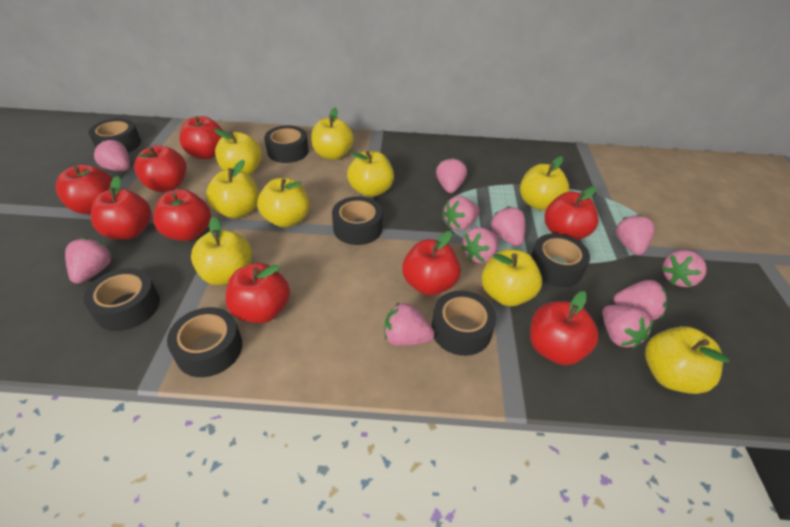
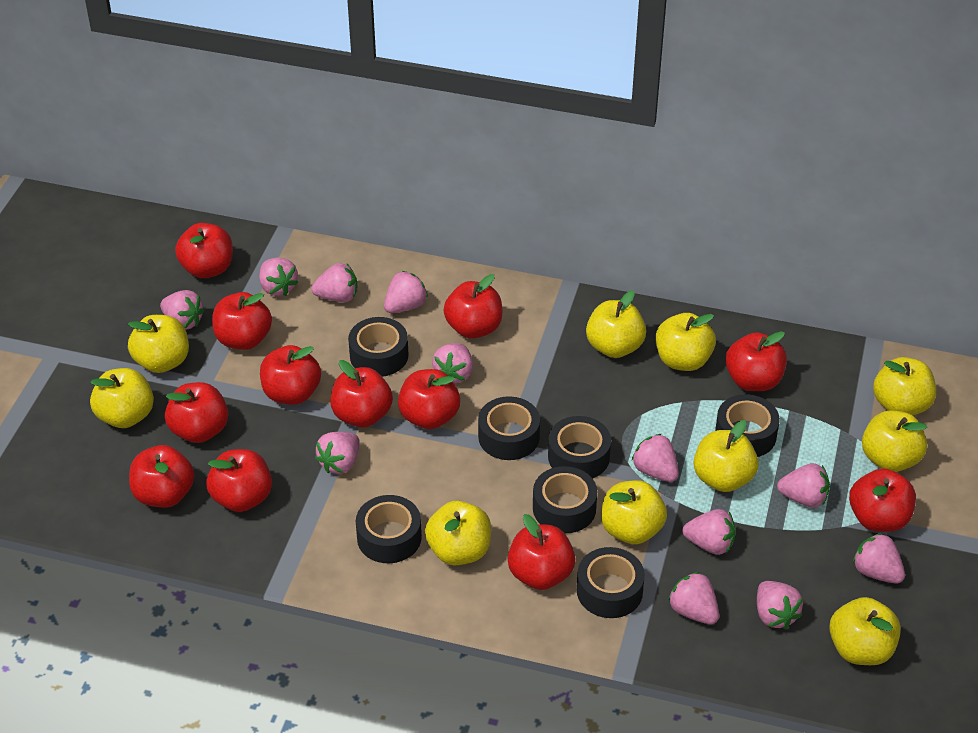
pink strawberry: 11 -> 12
red apple: 9 -> 12
yellow apple: 9 -> 10

